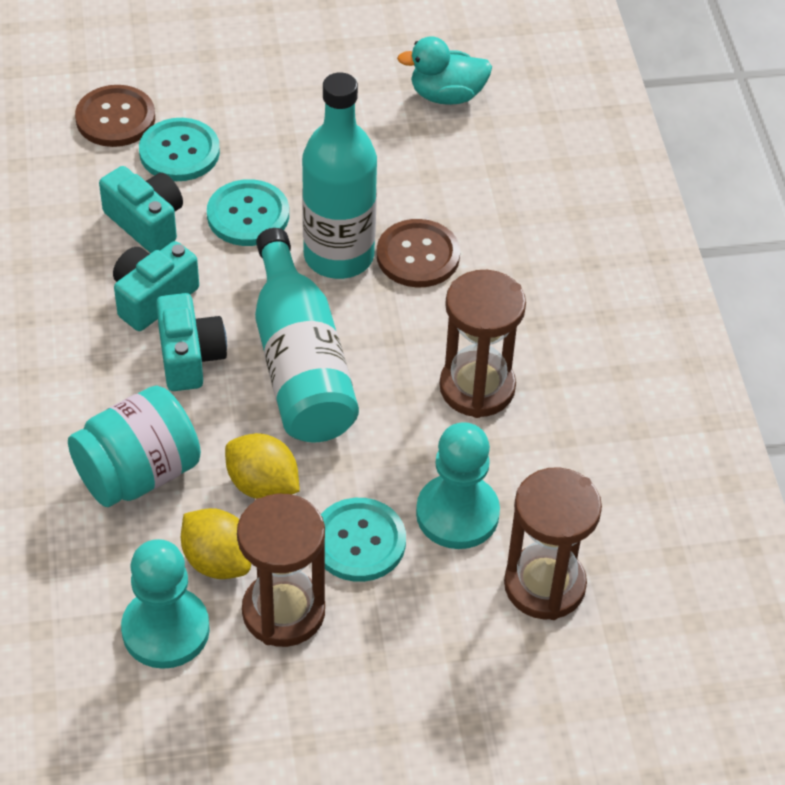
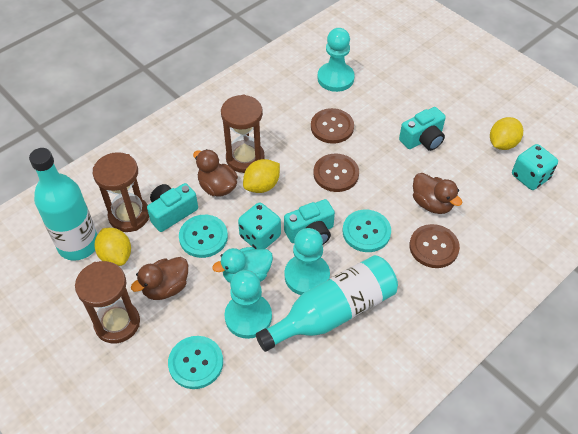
brown button: 2 -> 3
brown duck: 0 -> 3
turquoise dice: 0 -> 2
turquoise jar: 1 -> 0
turquoise pawn: 2 -> 3
yellow lemon: 2 -> 3

